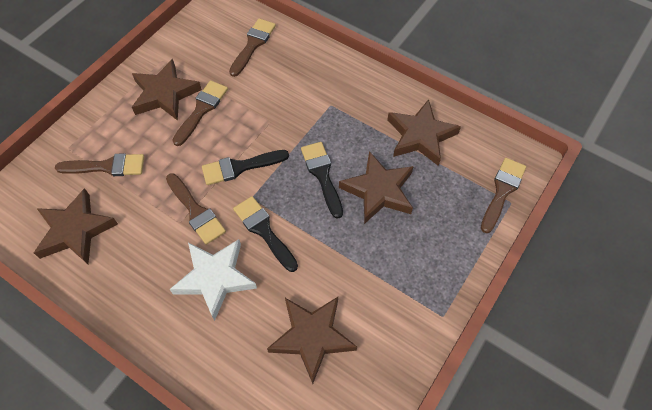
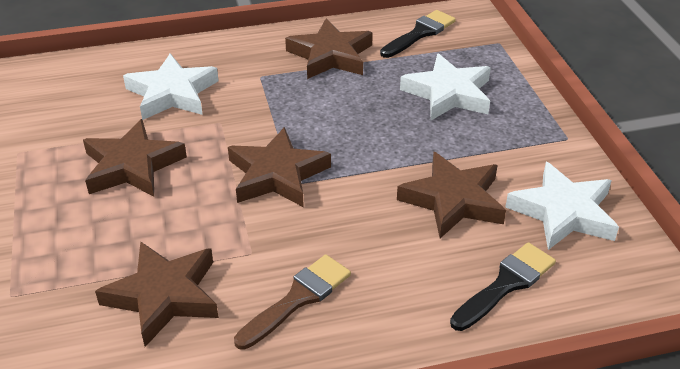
black brush: 3 -> 2
brown brush: 5 -> 1
white star: 1 -> 3

